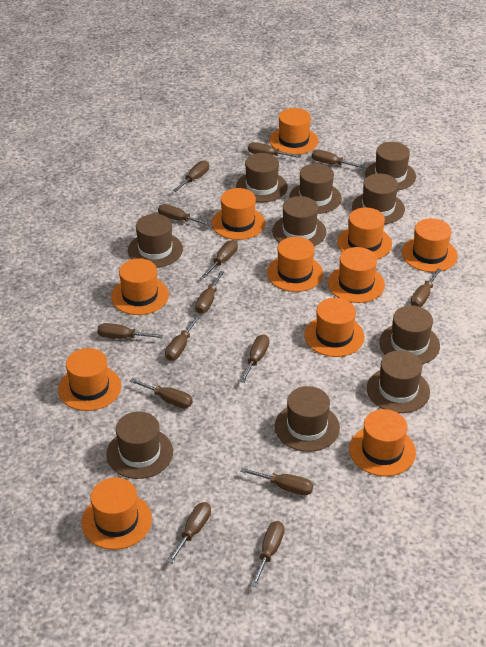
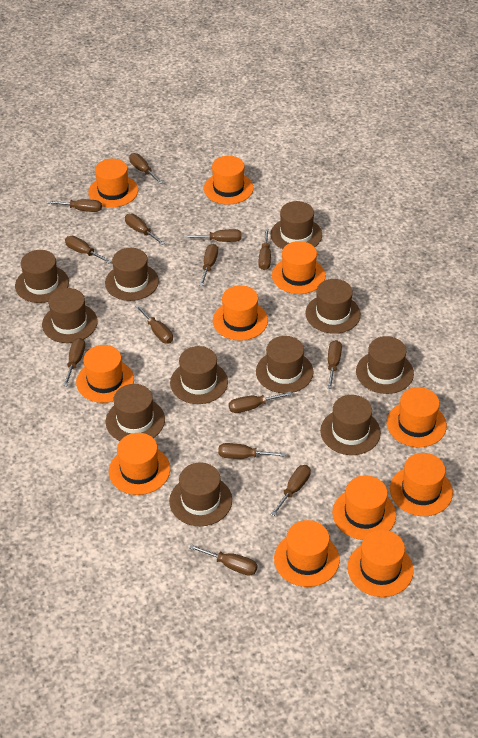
brown hat: 10 -> 11

